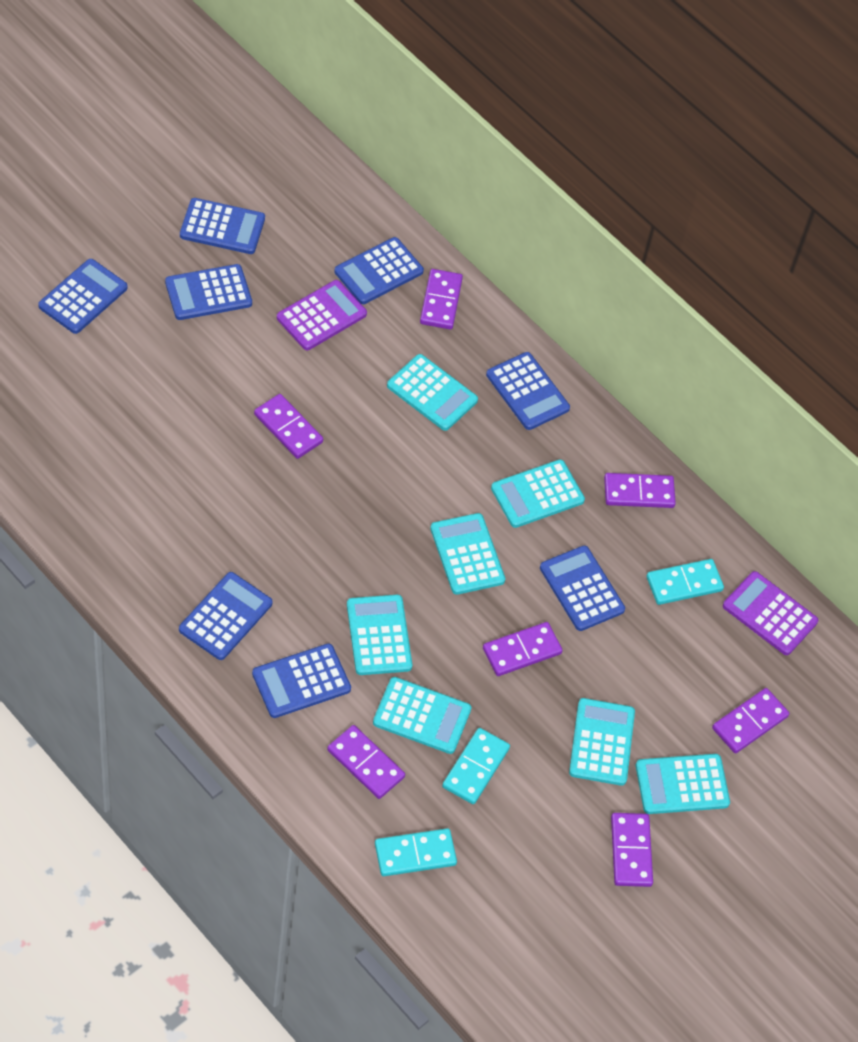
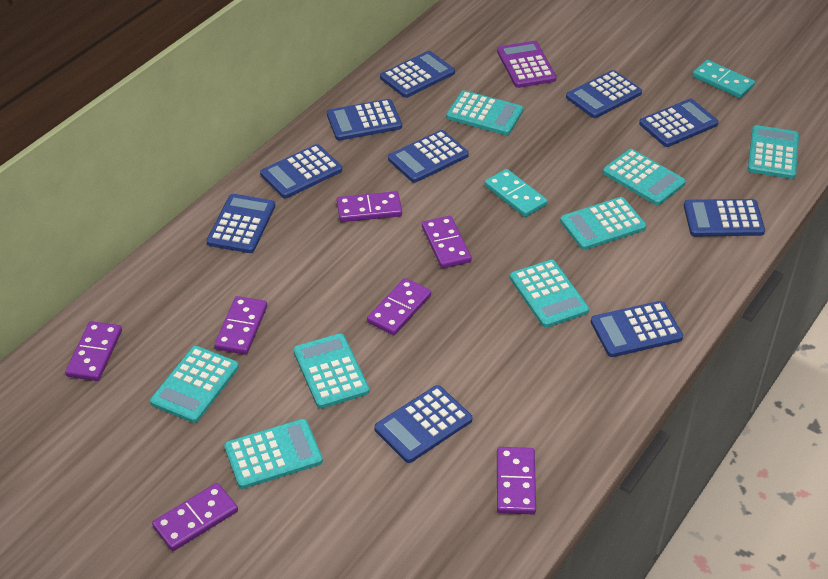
blue calculator: 8 -> 10
purple calculator: 2 -> 1
turquoise calculator: 7 -> 8
turquoise domino: 3 -> 2

